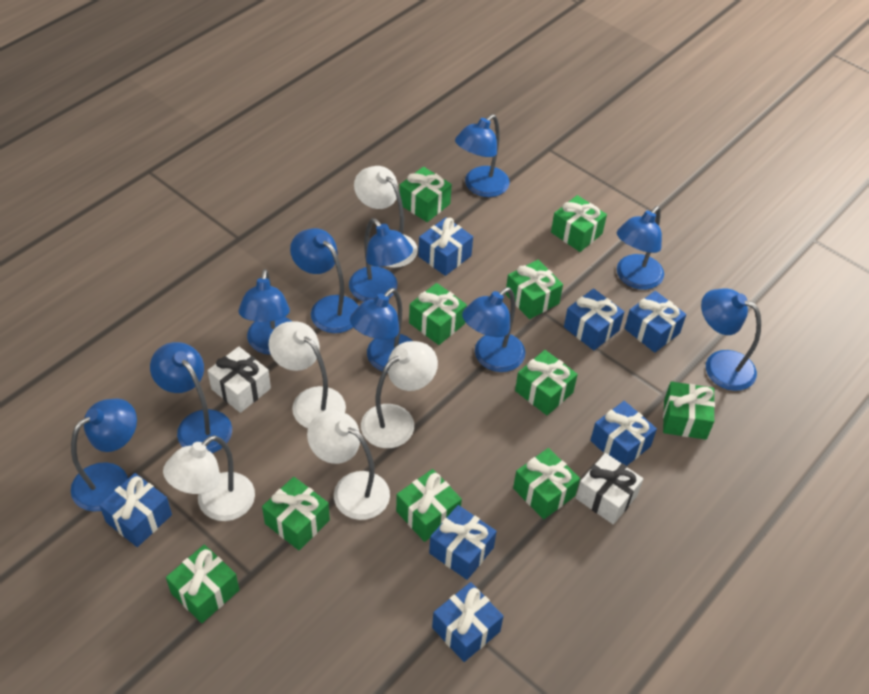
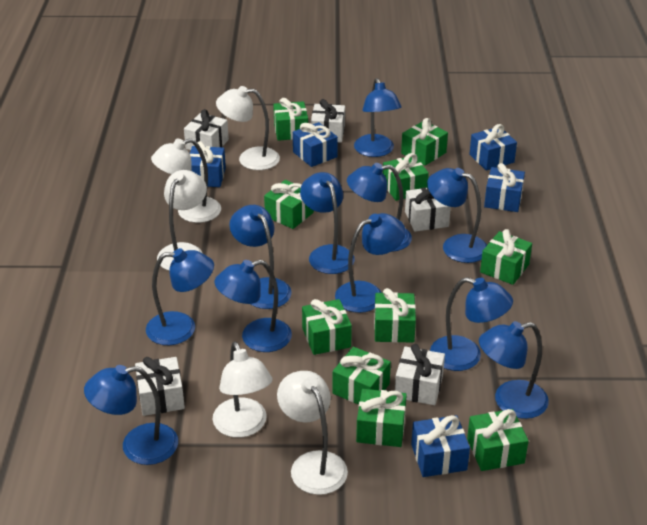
blue gift: 7 -> 5
blue lamp: 10 -> 11
white gift: 2 -> 5

